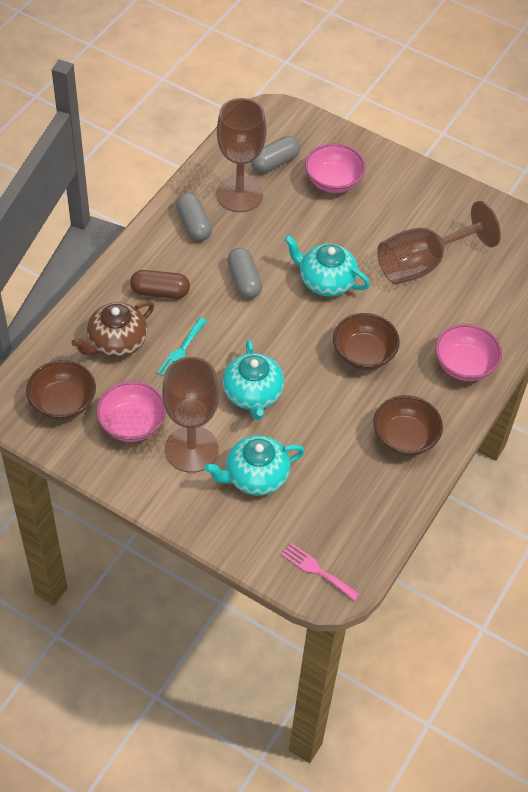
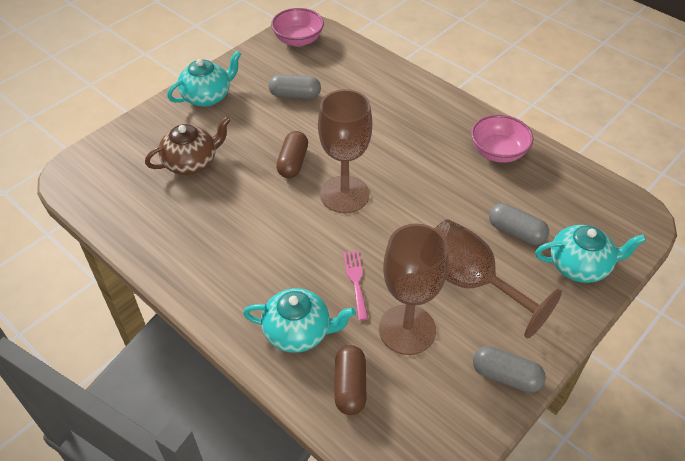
brown bowl: 3 -> 0
brown capsule: 1 -> 2
pink bowl: 3 -> 2
turquoise fork: 1 -> 0

